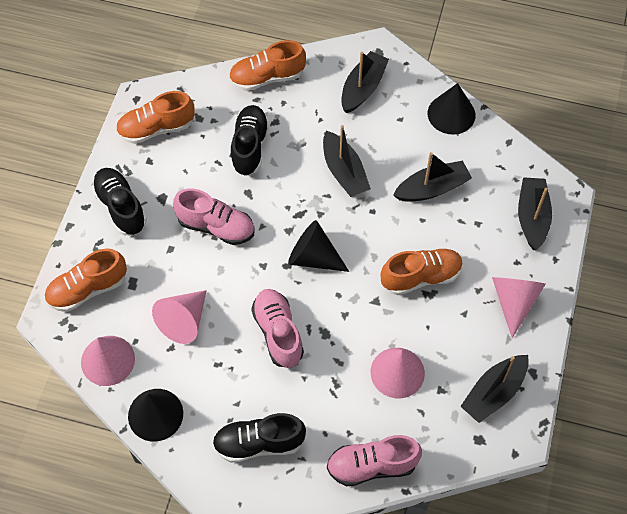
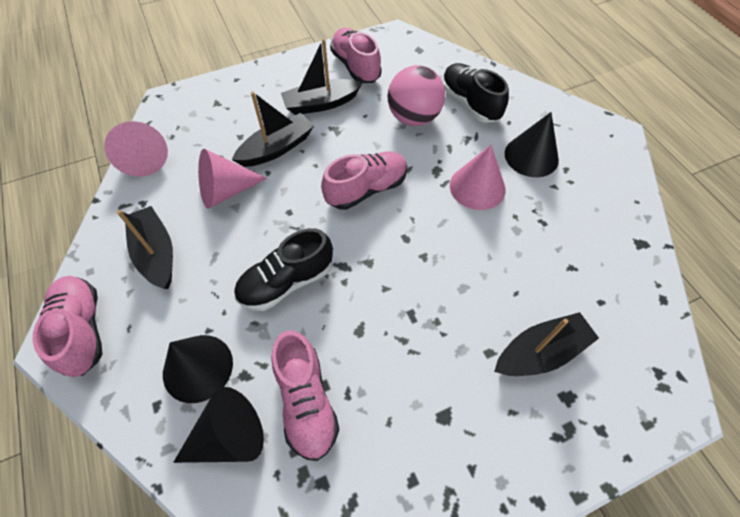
black boat: 5 -> 4
black shoe: 3 -> 2
orange shoe: 4 -> 0
pink ball: 0 -> 1
pink cone: 4 -> 3
pink shoe: 3 -> 4

